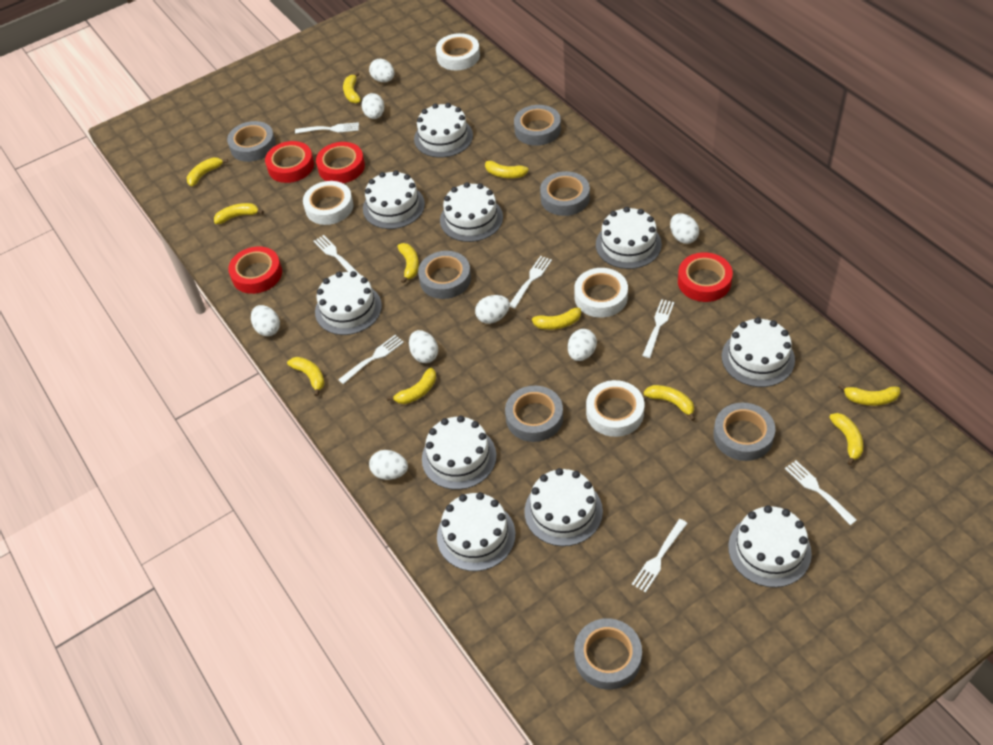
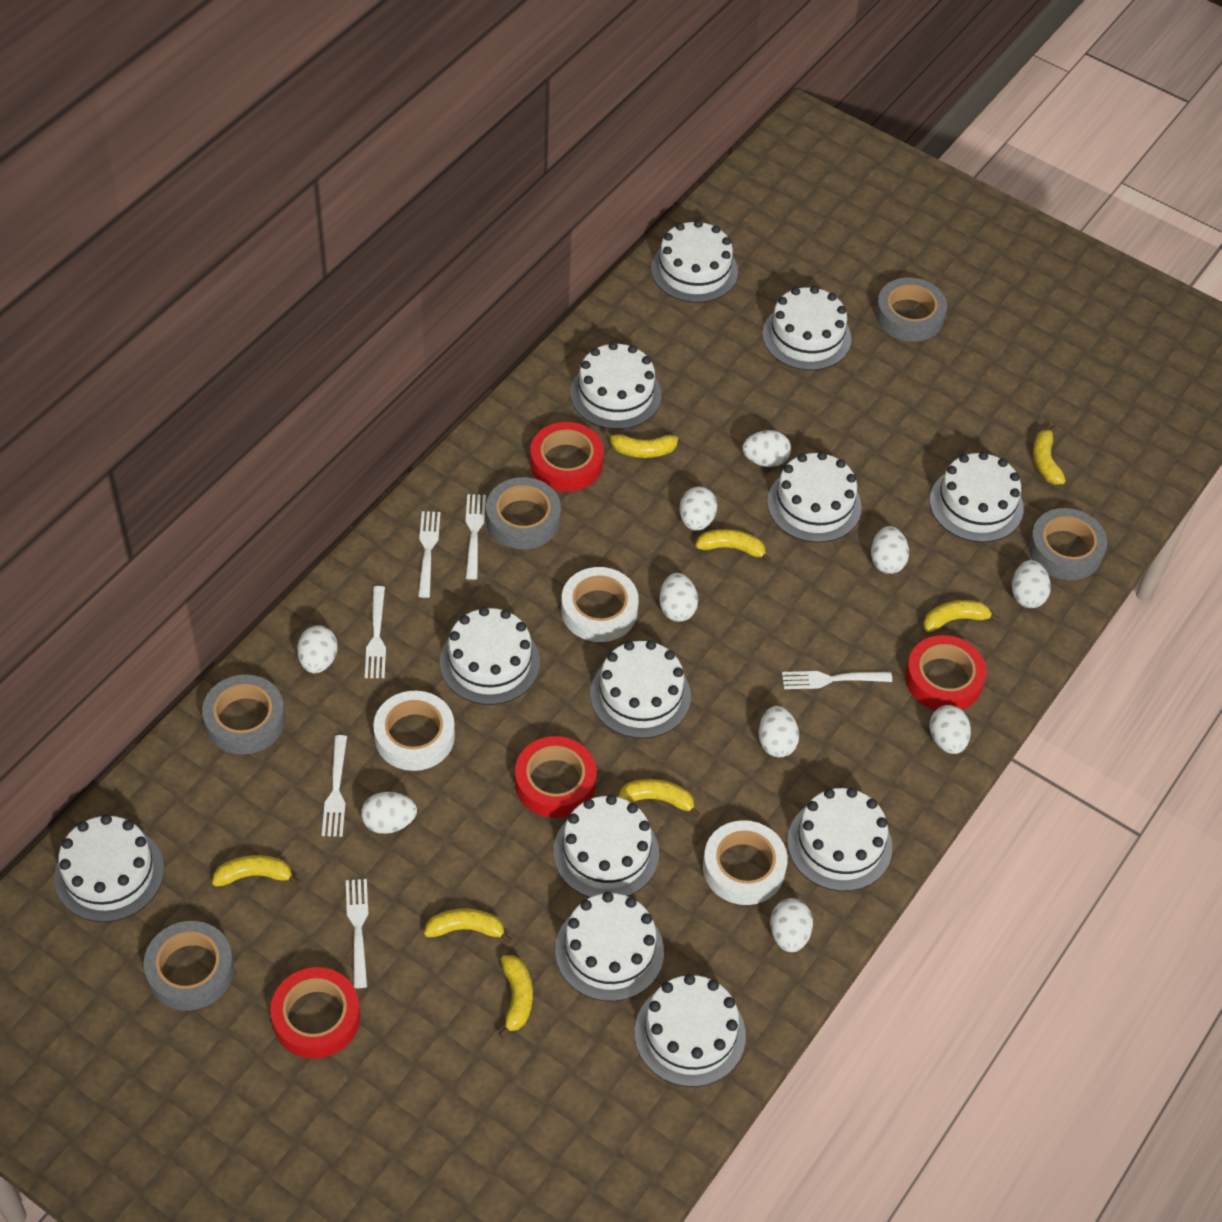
grey tape: 7 -> 5
white cake: 10 -> 12
white egg: 8 -> 10
white fork: 7 -> 6
white tape: 4 -> 3
yellow banana: 11 -> 8

